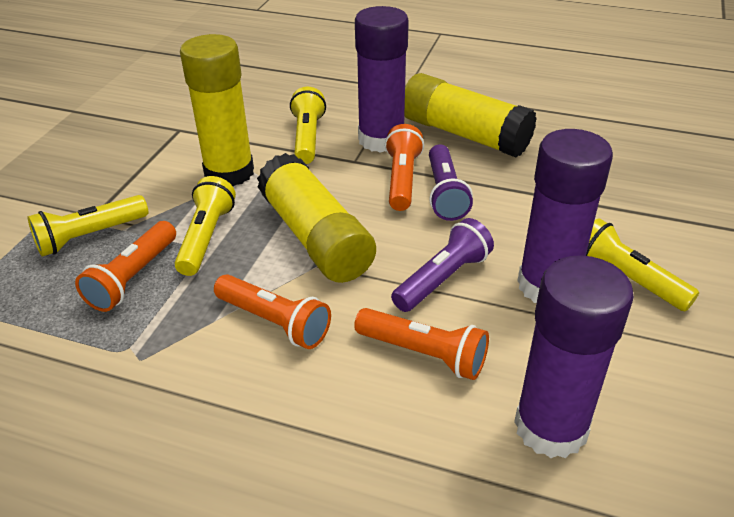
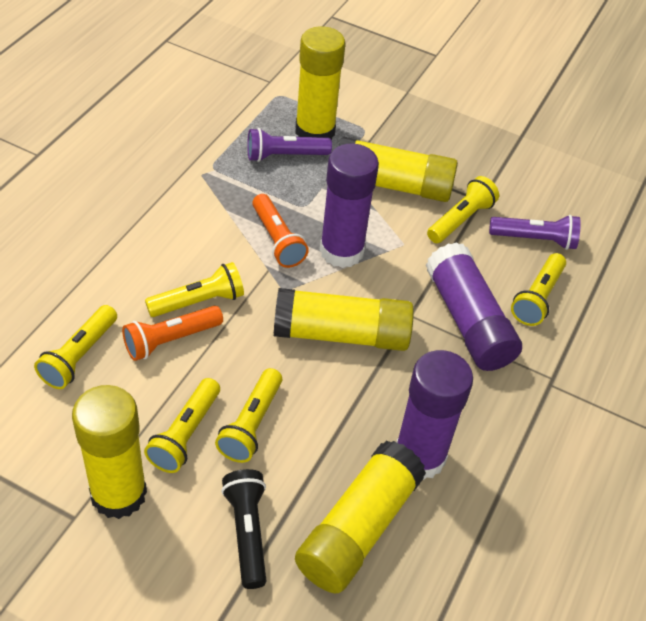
black flashlight: 0 -> 1
orange flashlight: 4 -> 2
yellow flashlight: 4 -> 6
yellow glue stick: 3 -> 5

